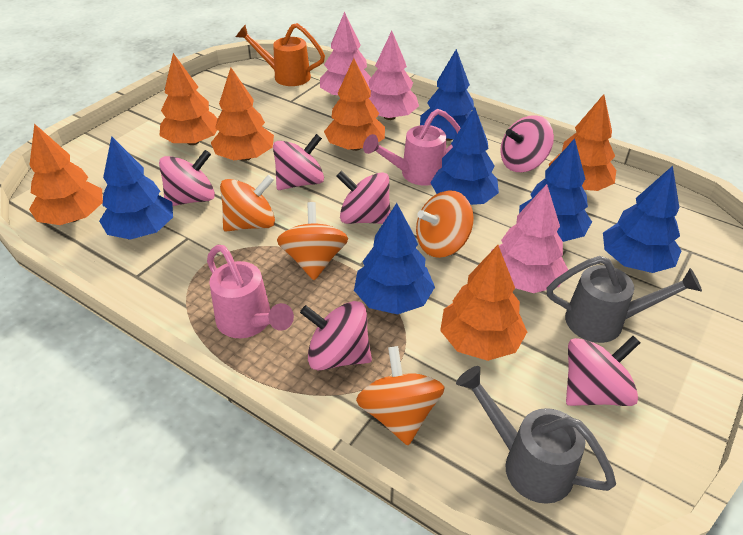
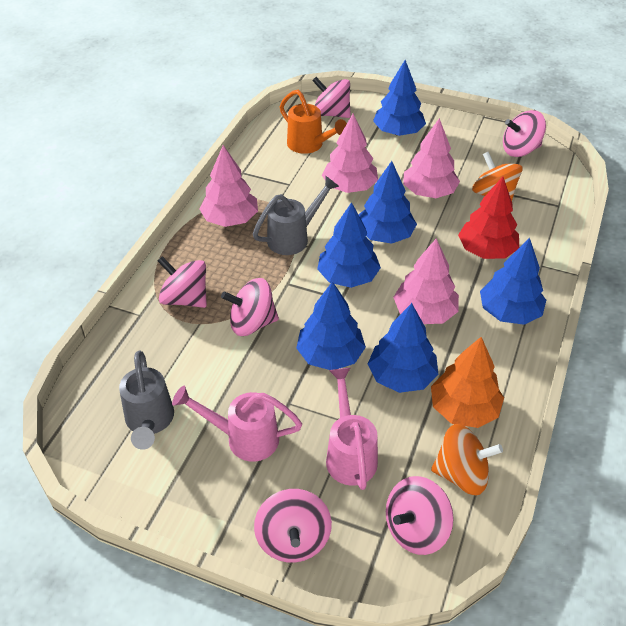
orange spinning top: 4 -> 2
orange tree: 6 -> 1
pink tree: 3 -> 4
red tree: 0 -> 1

